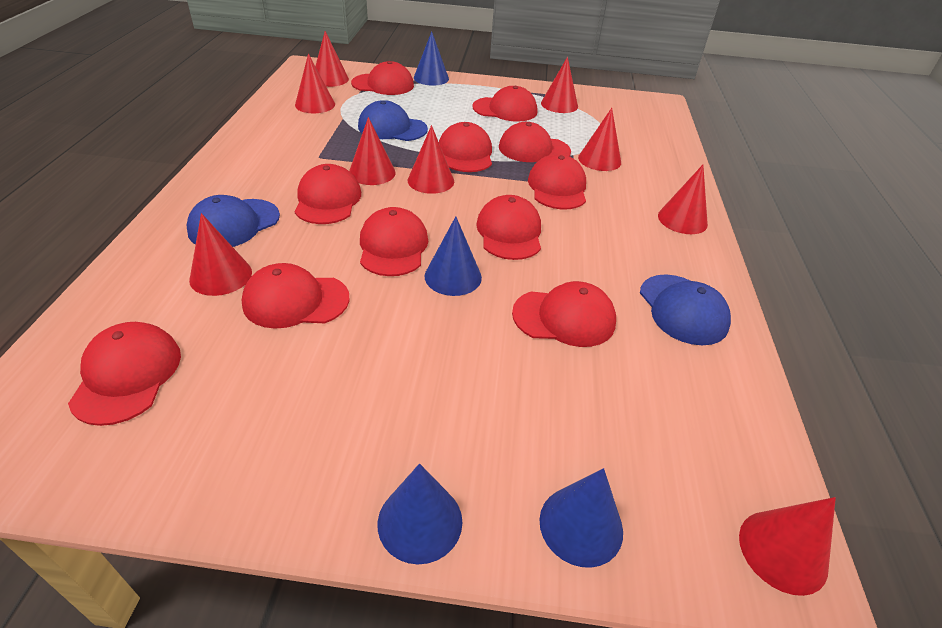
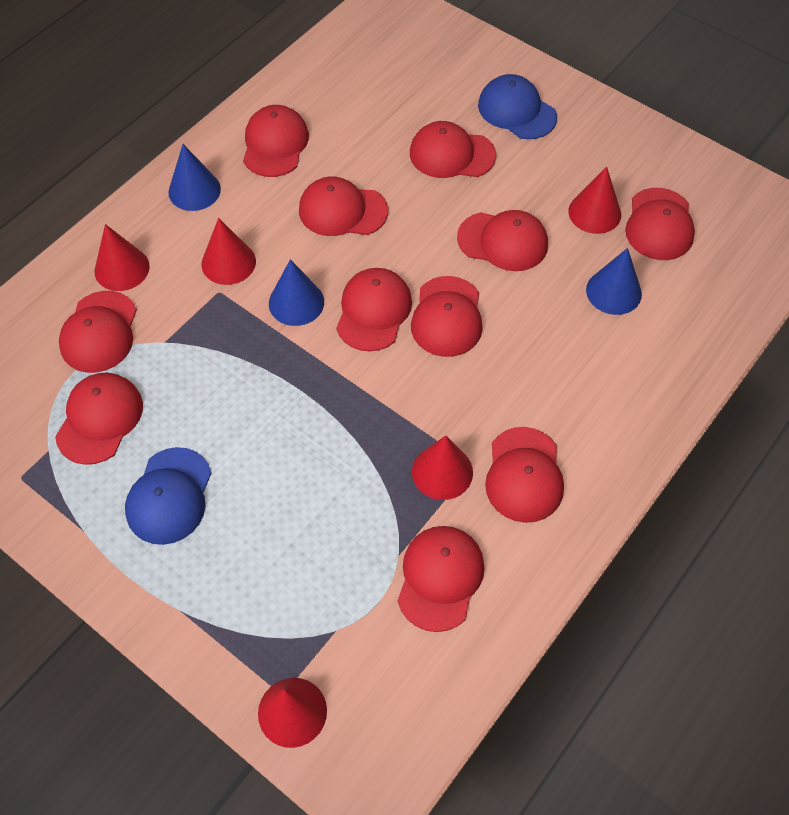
blue cap: 3 -> 2
blue cone: 4 -> 3
red cone: 9 -> 5

